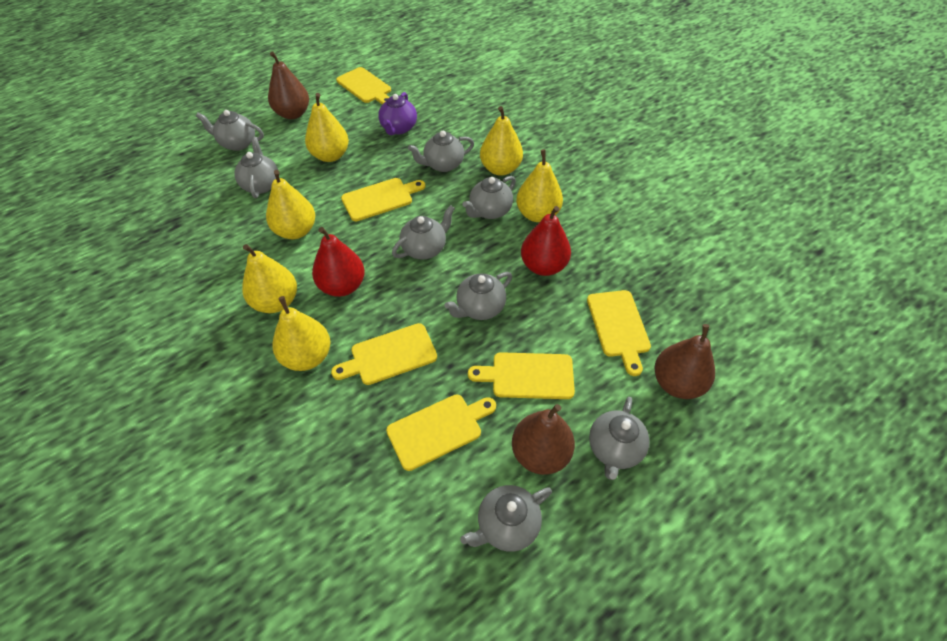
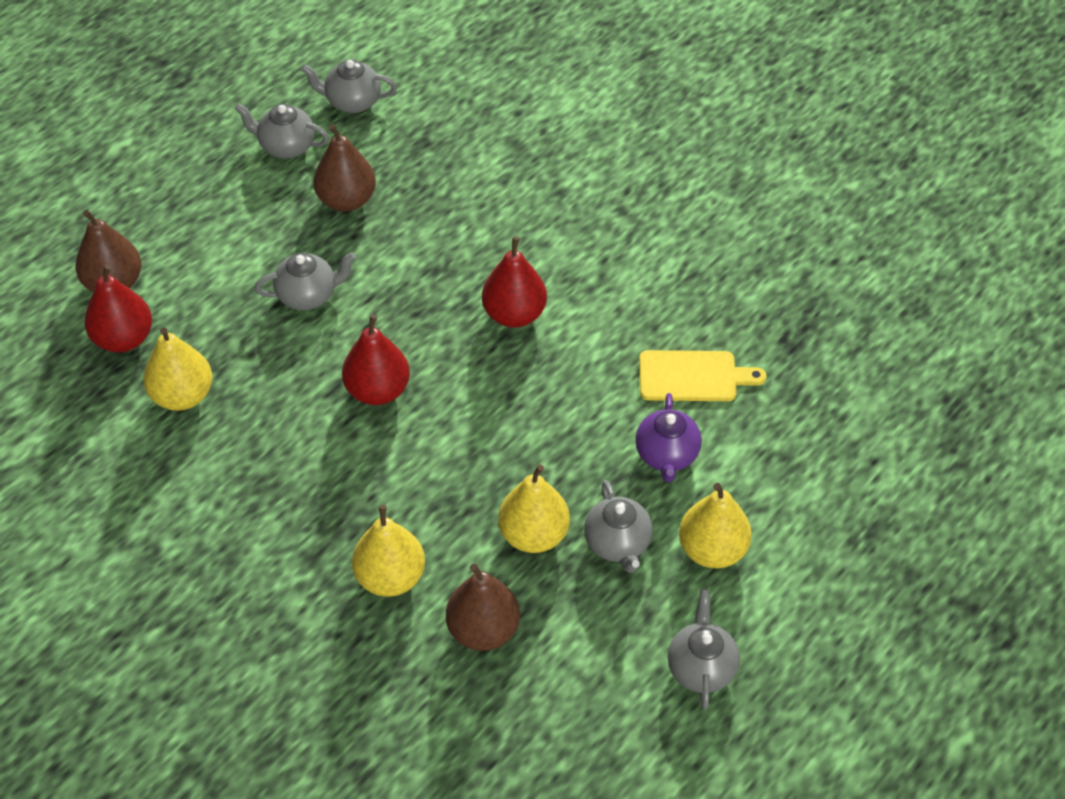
grey teapot: 8 -> 5
red pear: 2 -> 3
yellow cutting board: 6 -> 1
yellow pear: 6 -> 4

